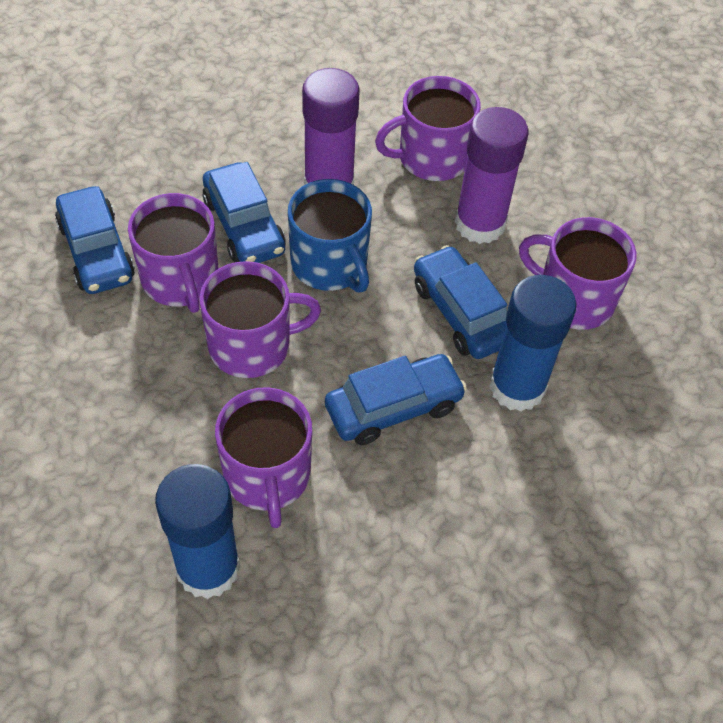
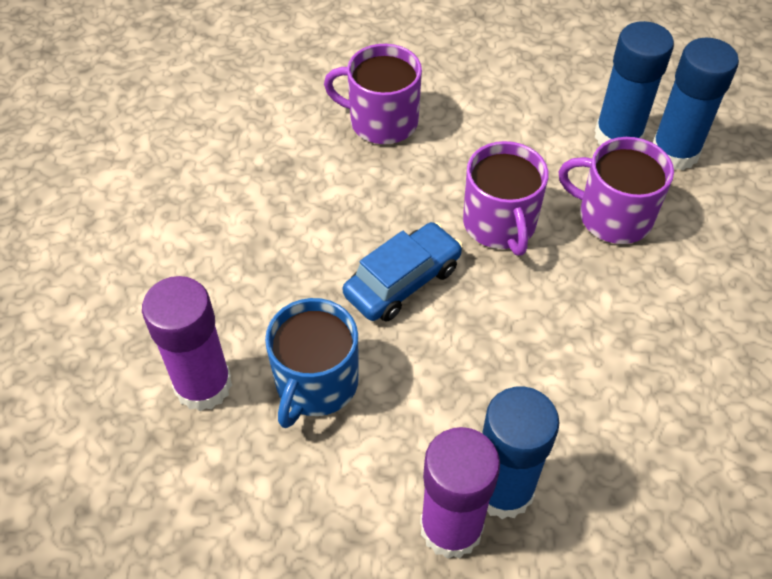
blue car: 4 -> 1
blue glue stick: 2 -> 3
purple mug: 5 -> 3

